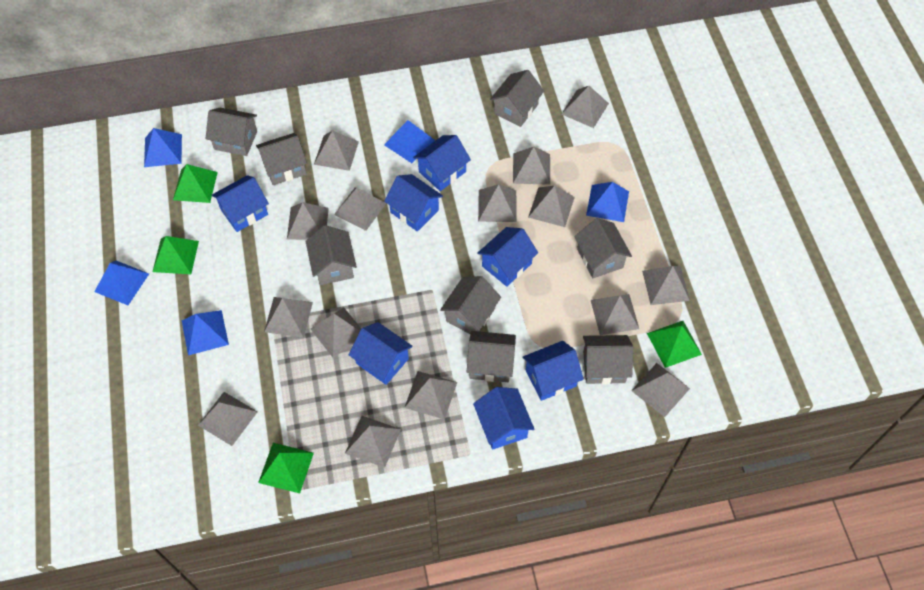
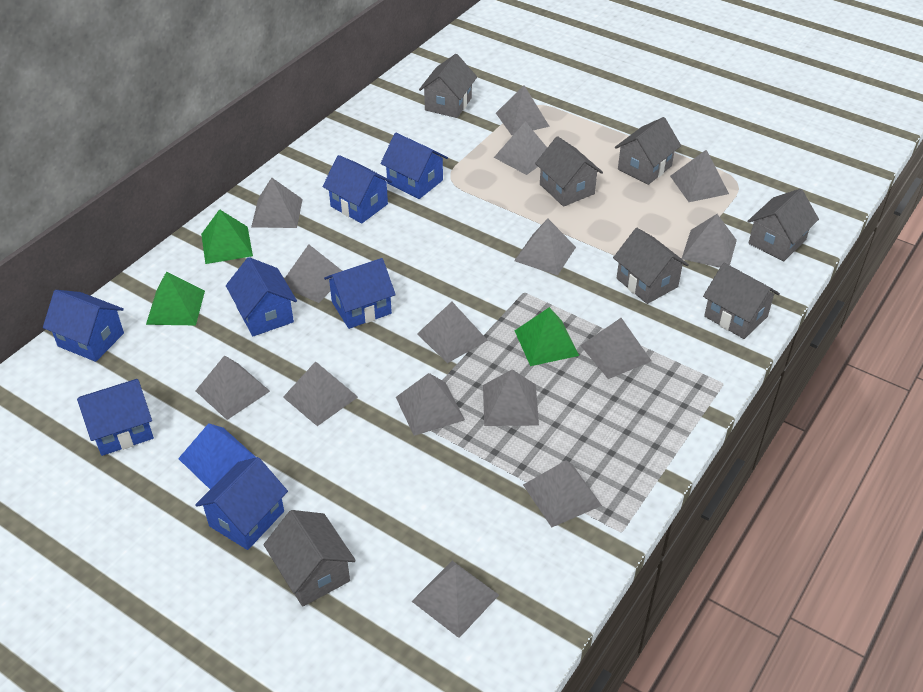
blue pyramid: 5 -> 1
green pyramid: 4 -> 3
grey house: 8 -> 7

